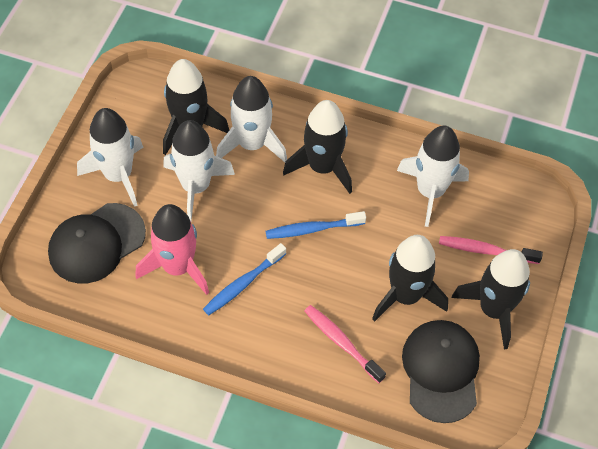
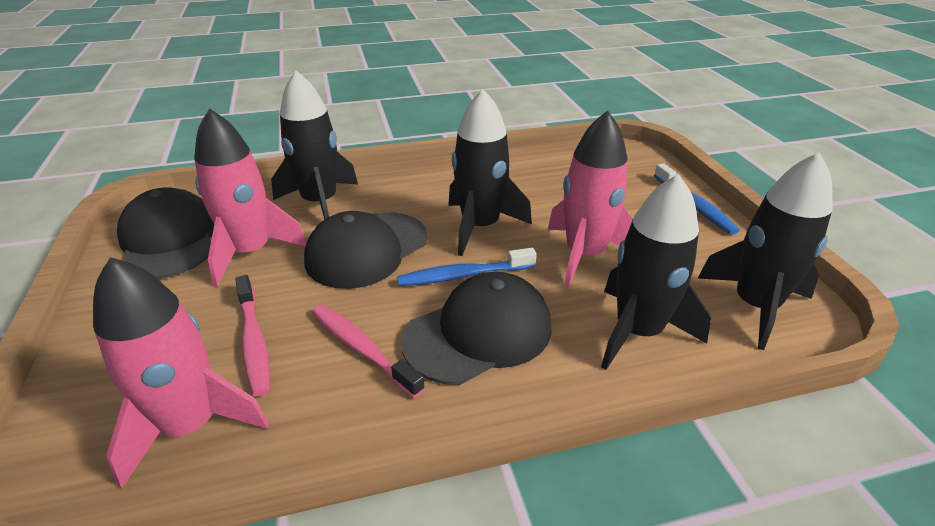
black cap: 2 -> 3
pink rocket: 1 -> 3
white rocket: 4 -> 0

